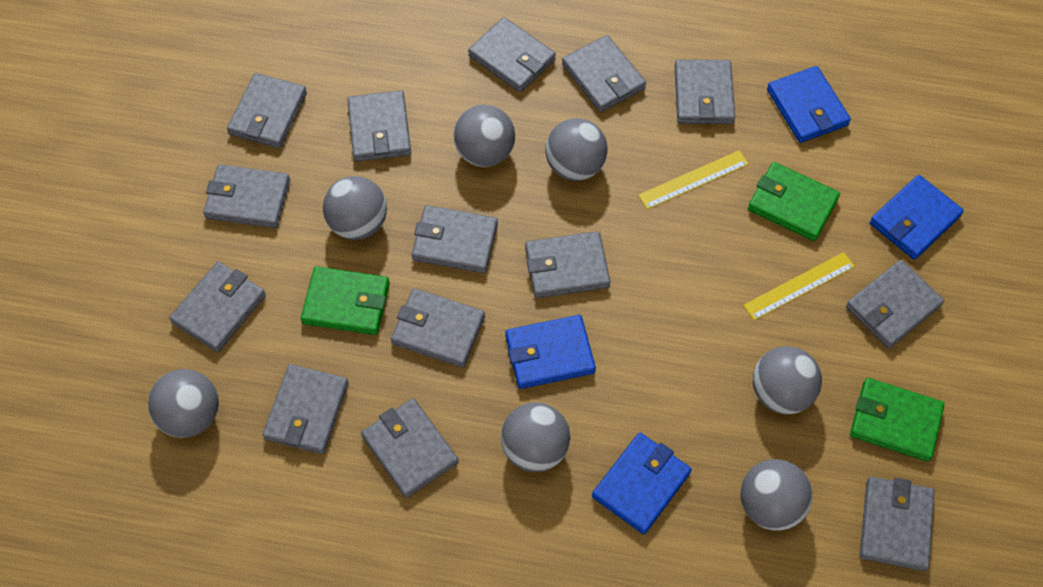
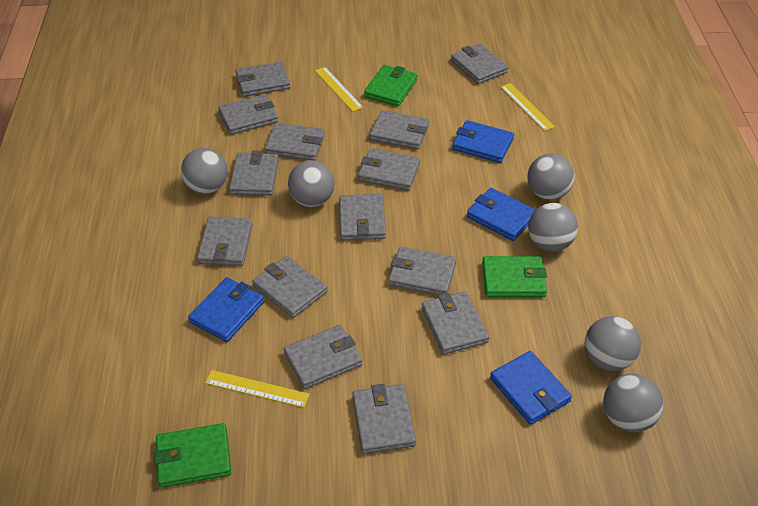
grey ball: 7 -> 6
yellow ruler: 2 -> 3

